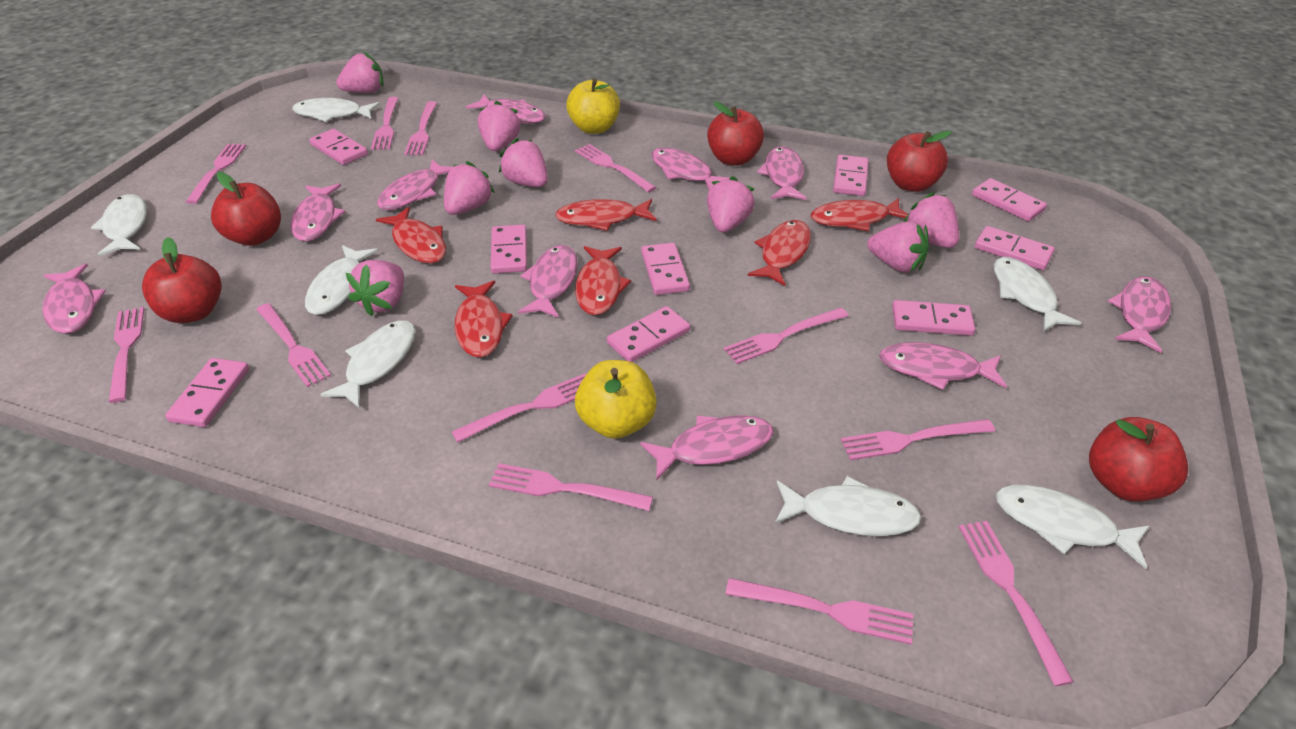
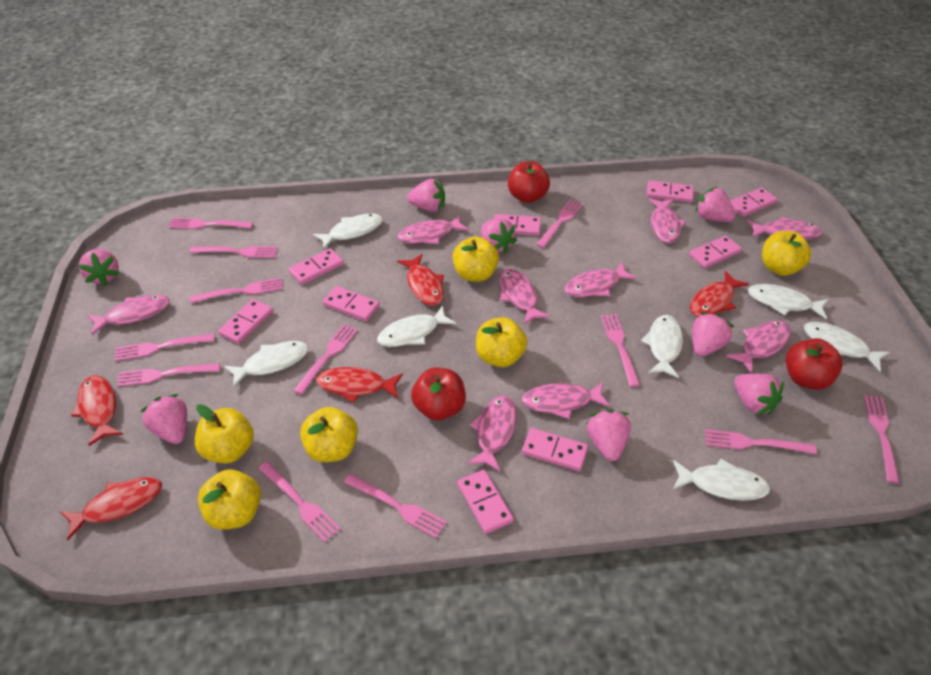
pink fish: 10 -> 9
red apple: 5 -> 3
red fish: 6 -> 5
yellow apple: 2 -> 6

